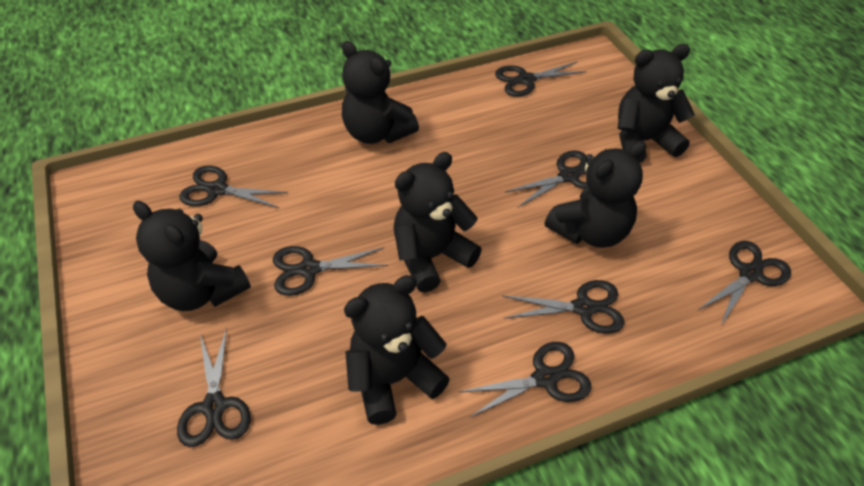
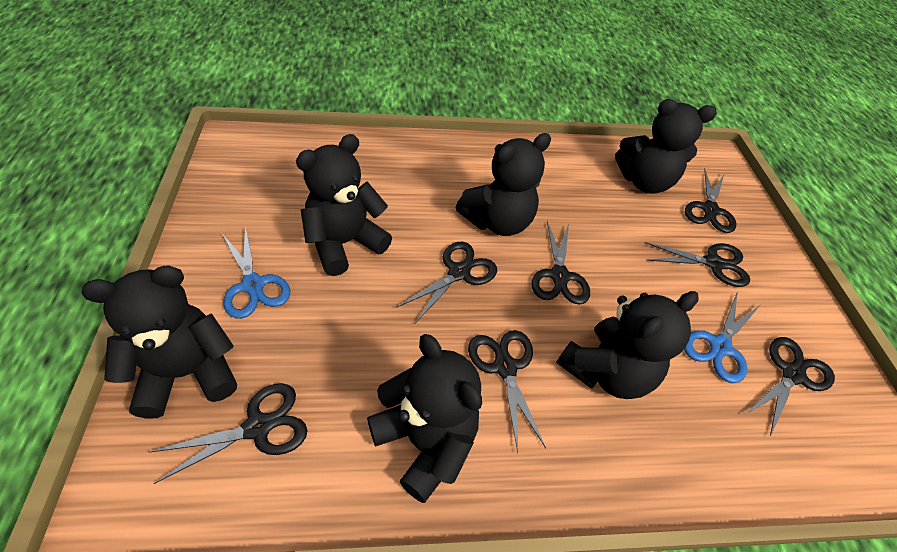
black scissors: 8 -> 7
blue scissors: 0 -> 2

